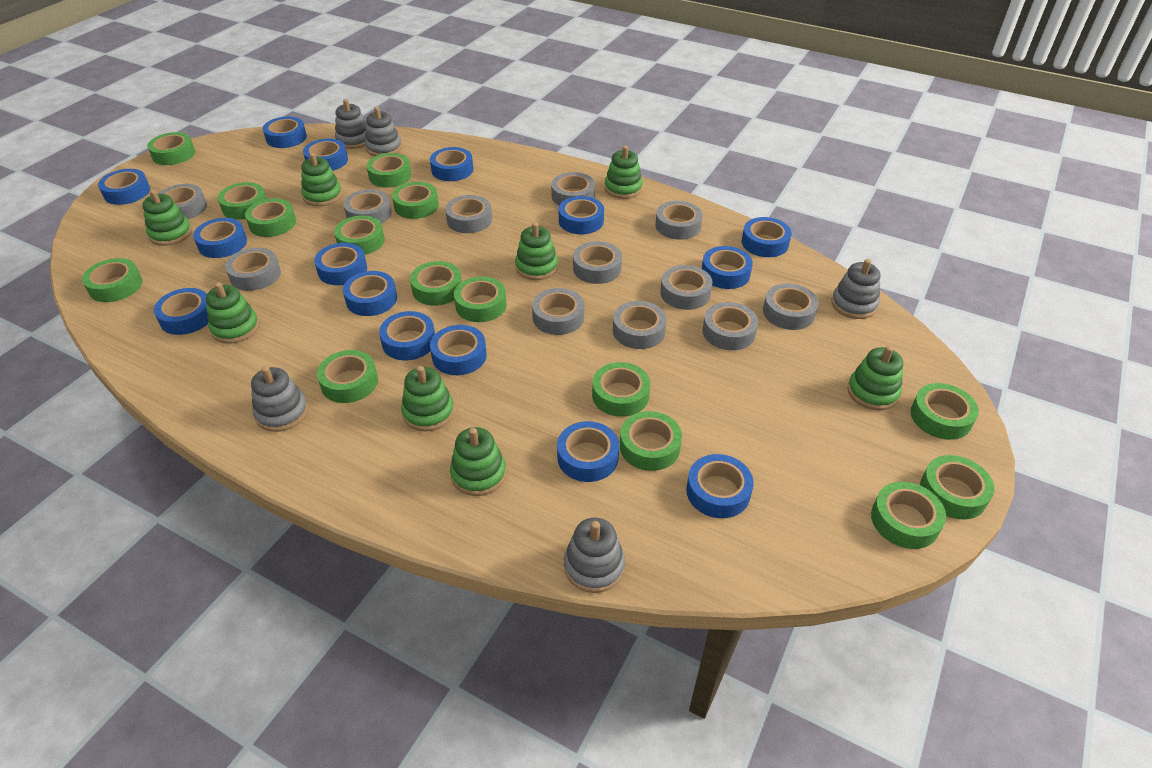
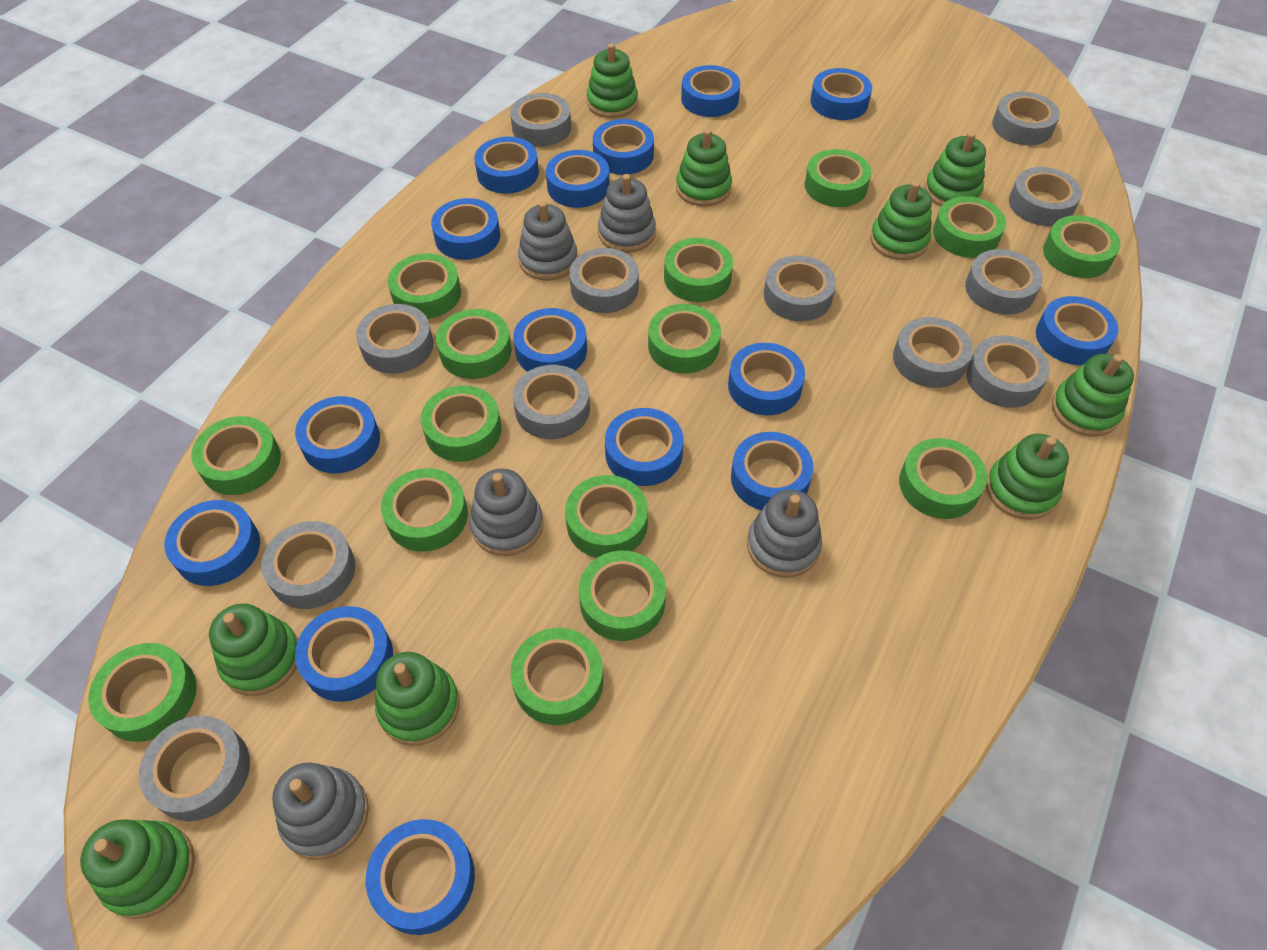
green stacking toy: 8 -> 9

